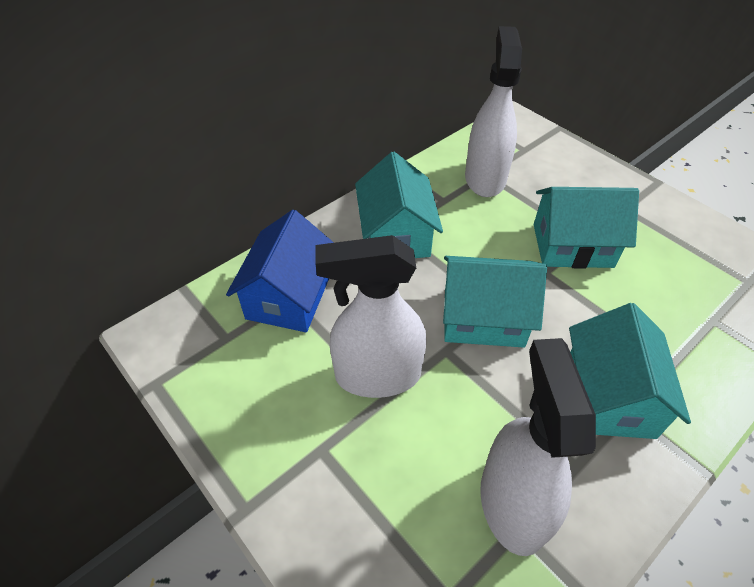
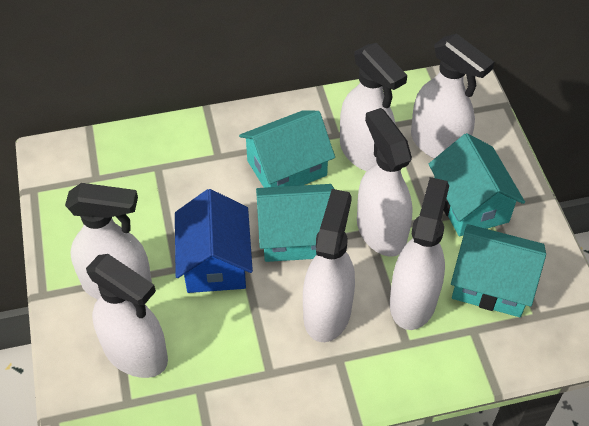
white spray bottle: 3 -> 7

